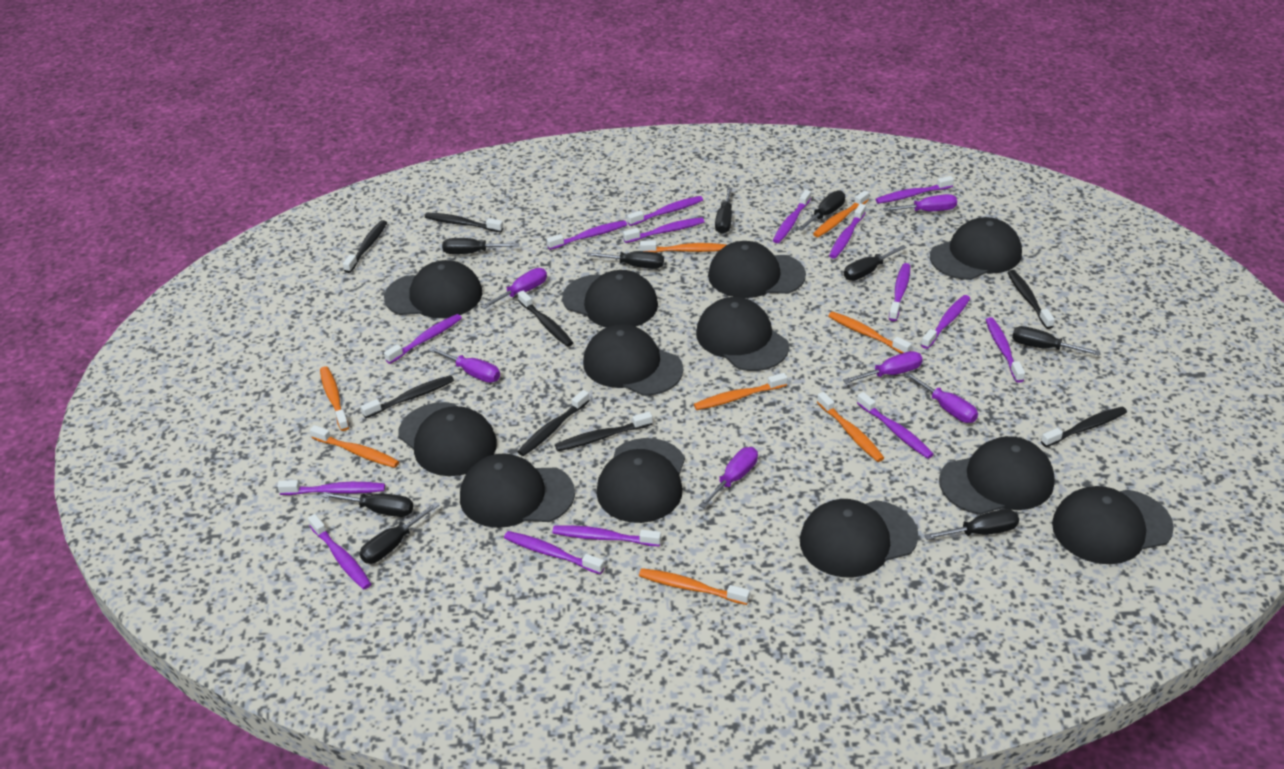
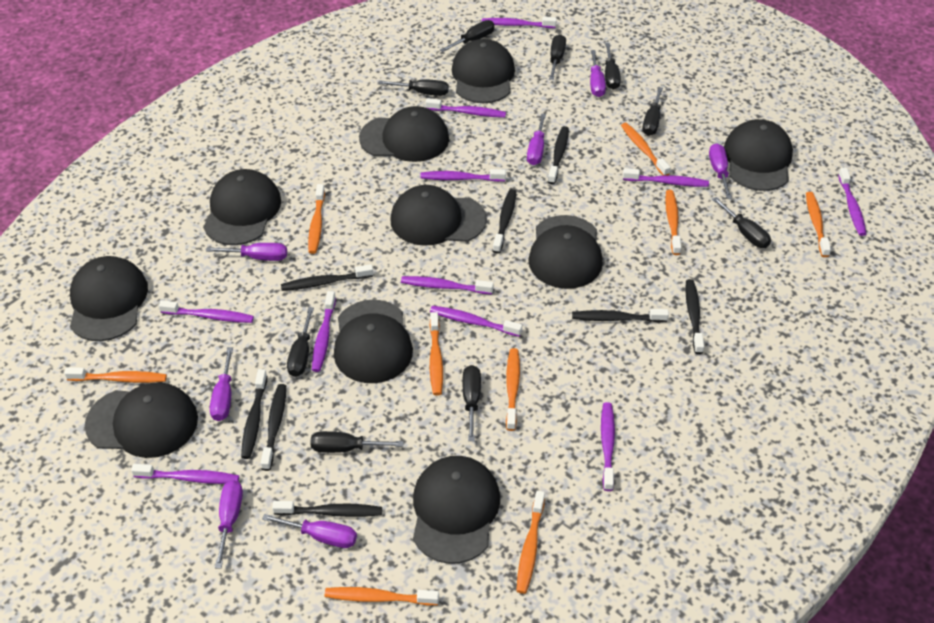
black cap: 12 -> 10
orange toothbrush: 8 -> 9
purple screwdriver: 6 -> 7
purple toothbrush: 15 -> 11

